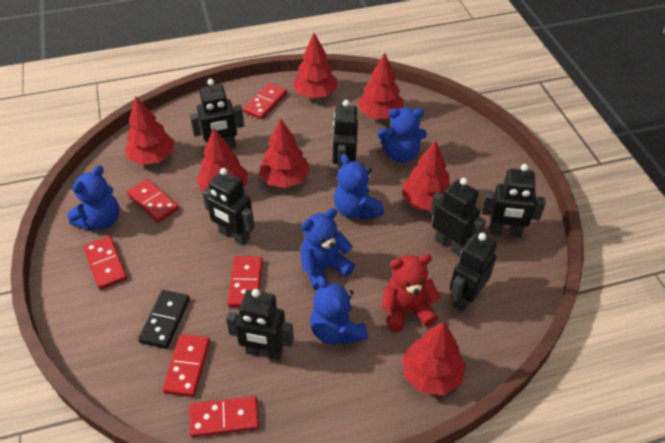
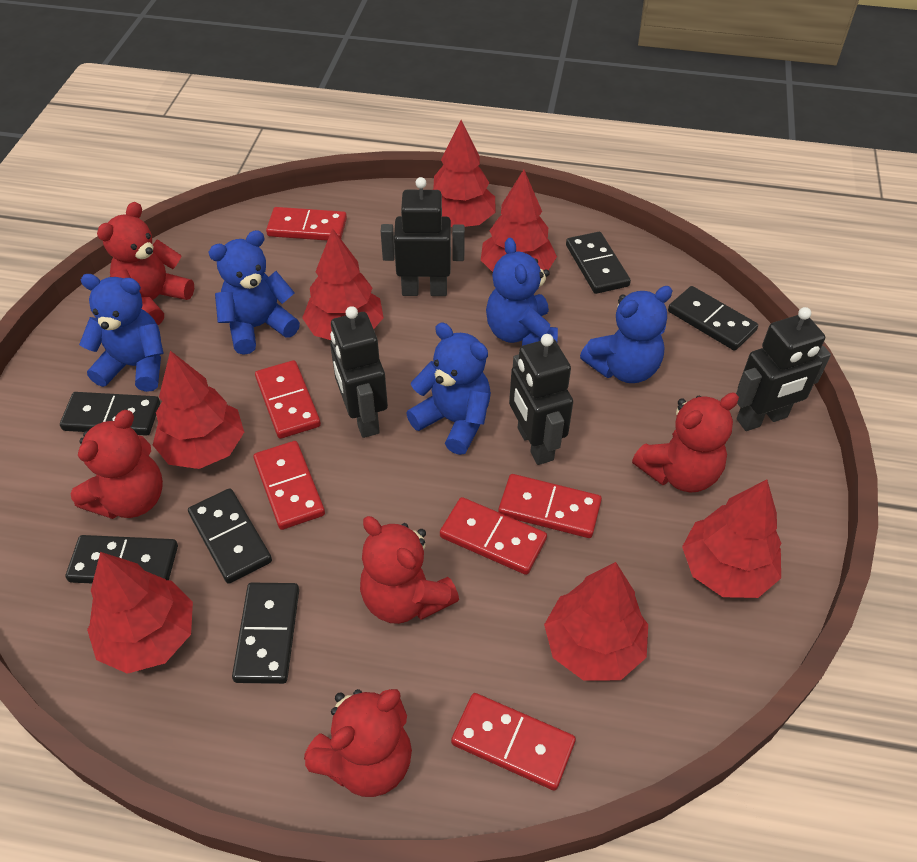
black domino: 1 -> 6
black robot: 7 -> 4
red teddy bear: 1 -> 5

